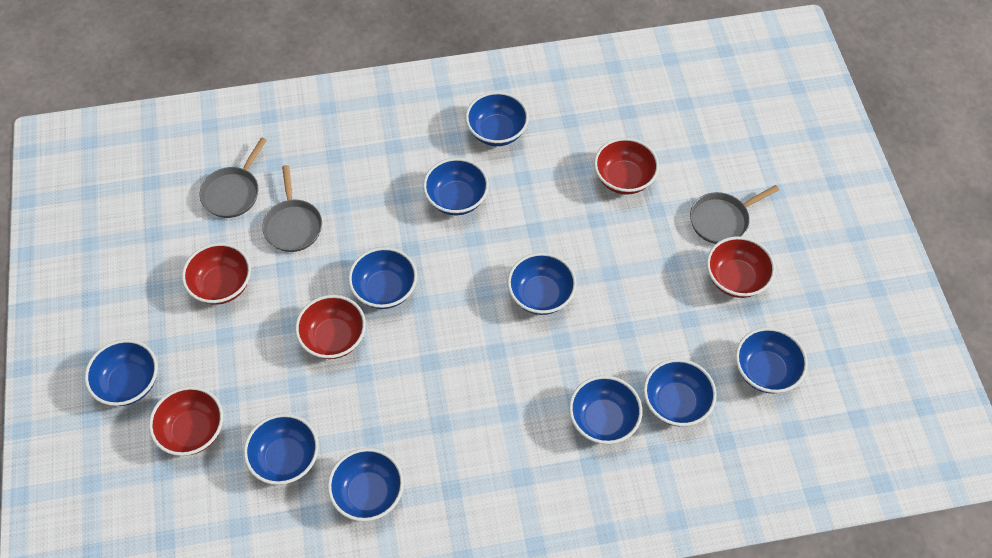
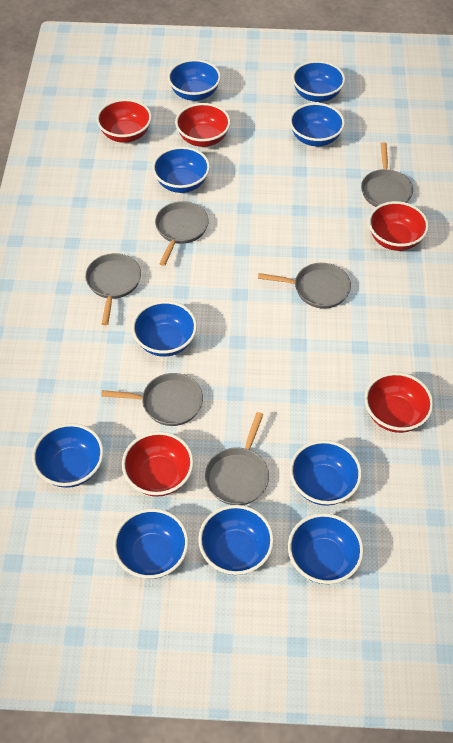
grey pan: 3 -> 6

